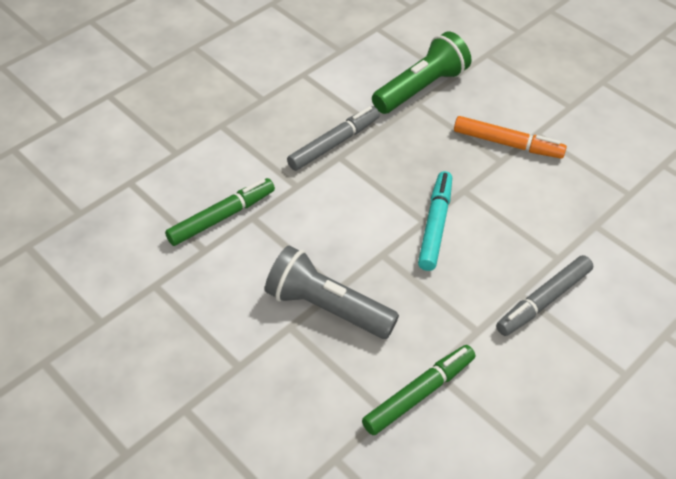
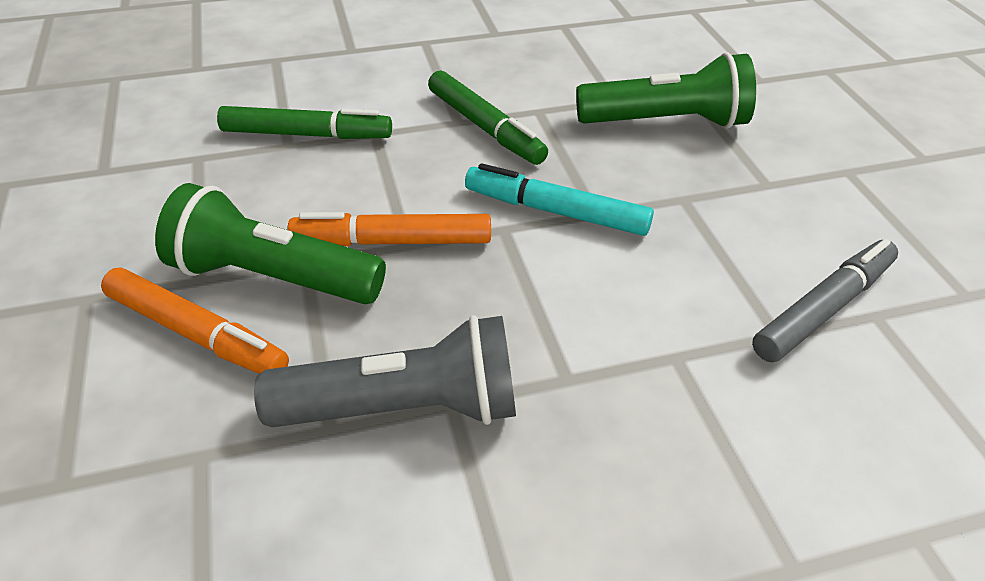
green flashlight: 1 -> 2
grey marker: 2 -> 1
orange marker: 1 -> 2

